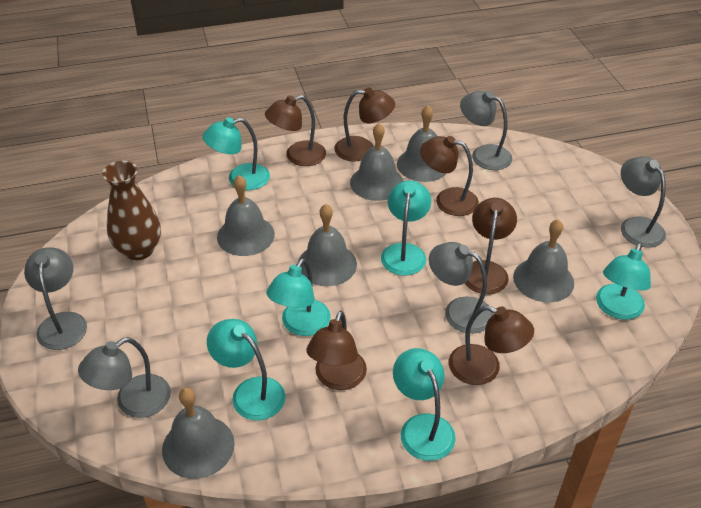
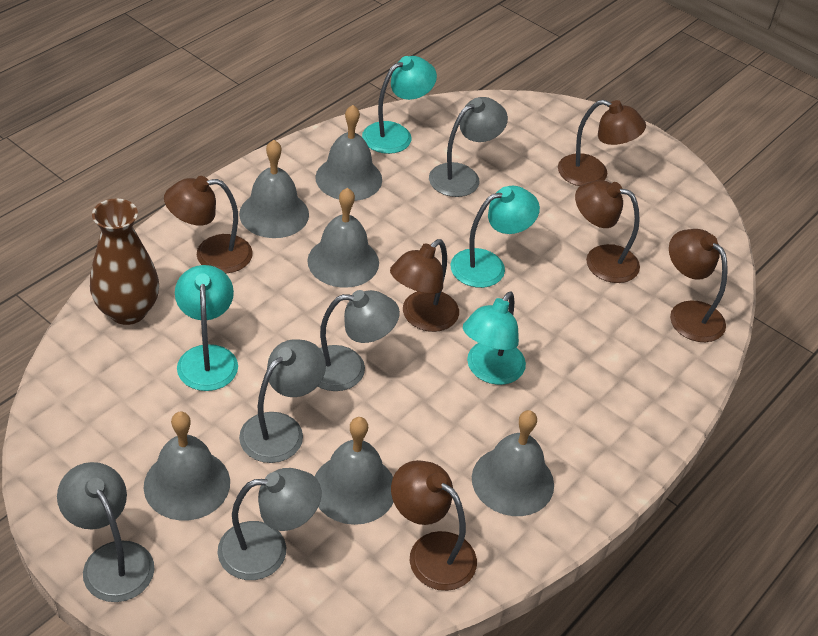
turquoise lamp: 6 -> 4

